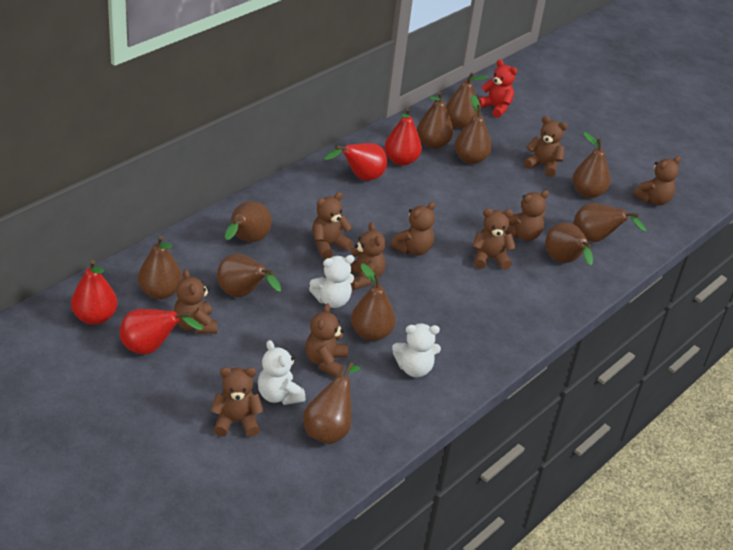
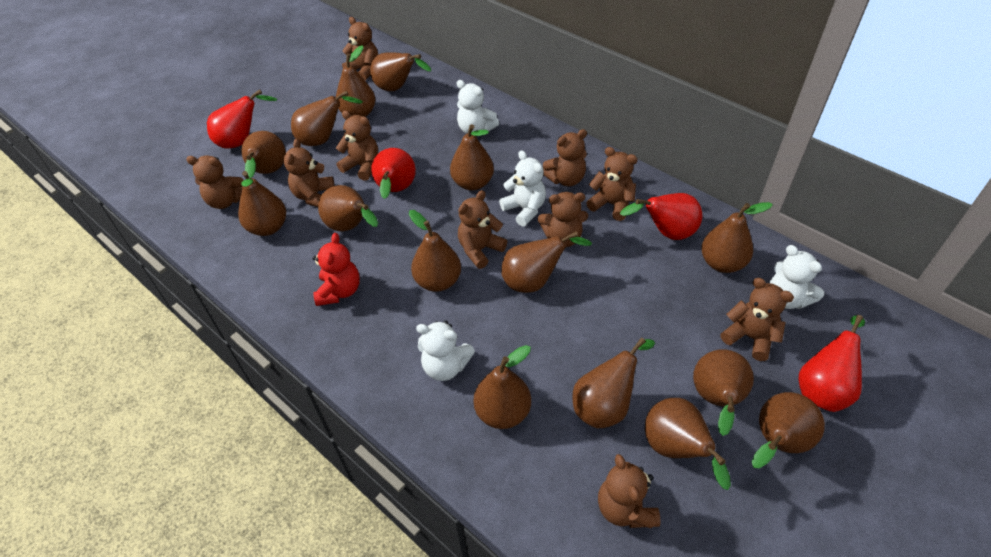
brown pear: 11 -> 15
white teddy bear: 3 -> 4

